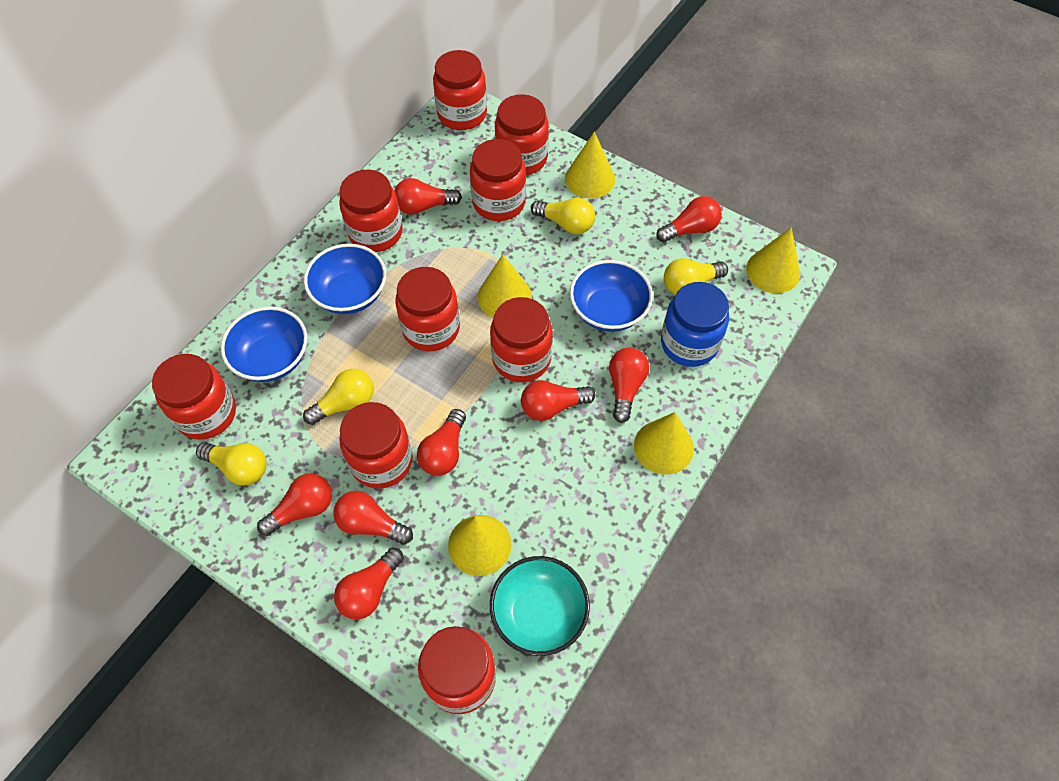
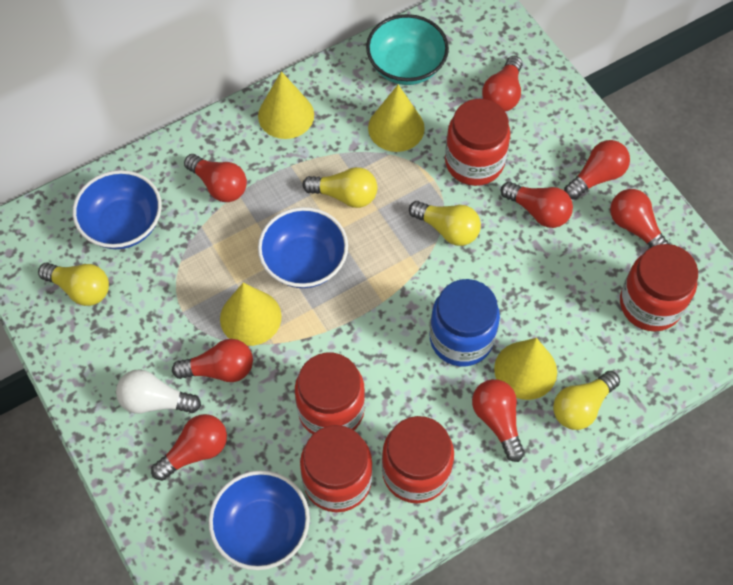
red jar: 9 -> 5
white light bulb: 0 -> 1
yellow cone: 5 -> 4

